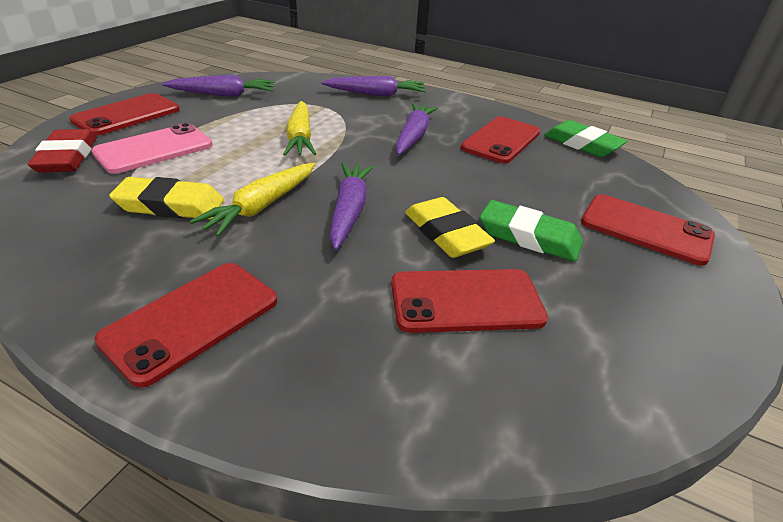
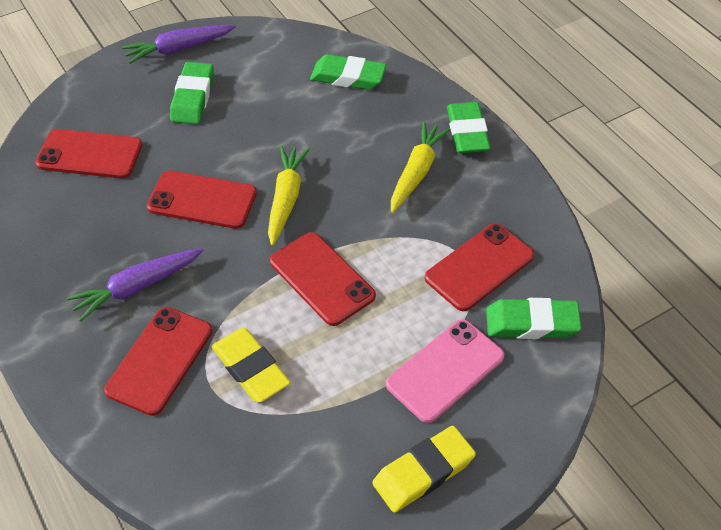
green eraser: 2 -> 4
purple carrot: 4 -> 2
red eraser: 1 -> 0

